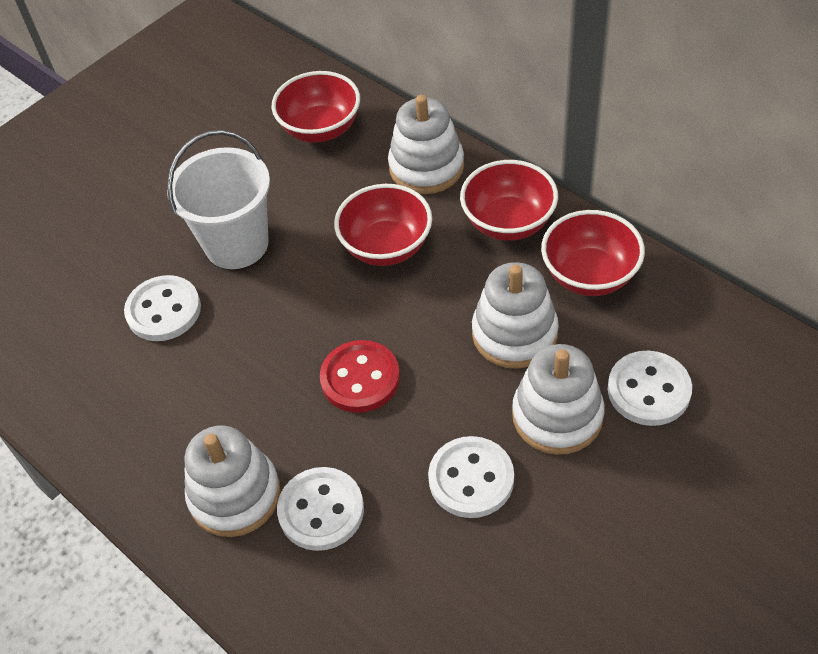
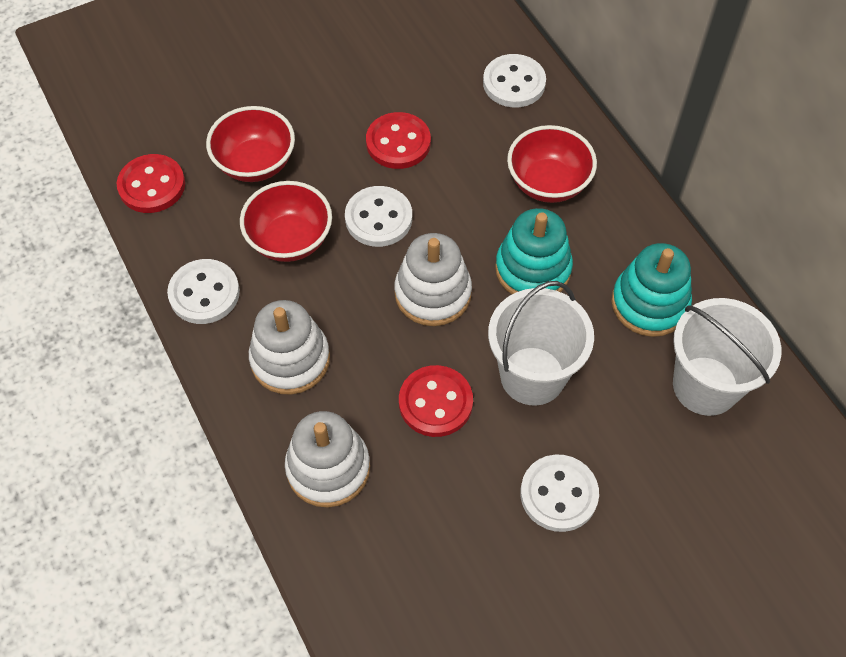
red bowl: 4 -> 3
red button: 1 -> 3
turquoise stacking toy: 0 -> 2
white bucket: 1 -> 2
white stacking toy: 4 -> 3

